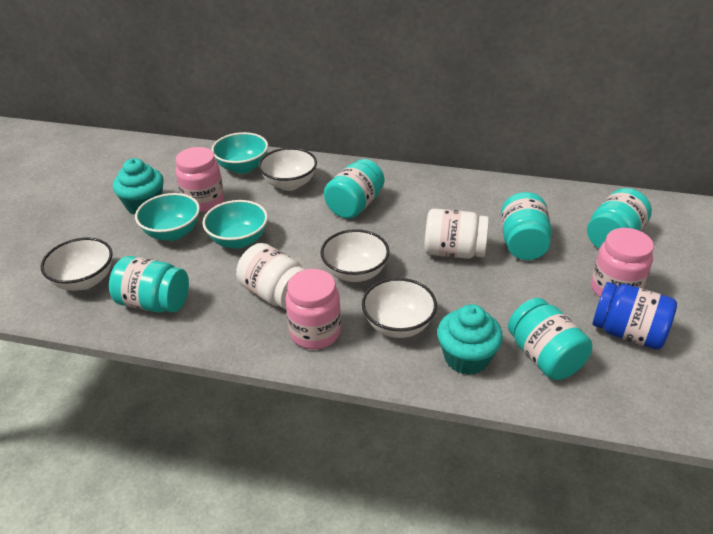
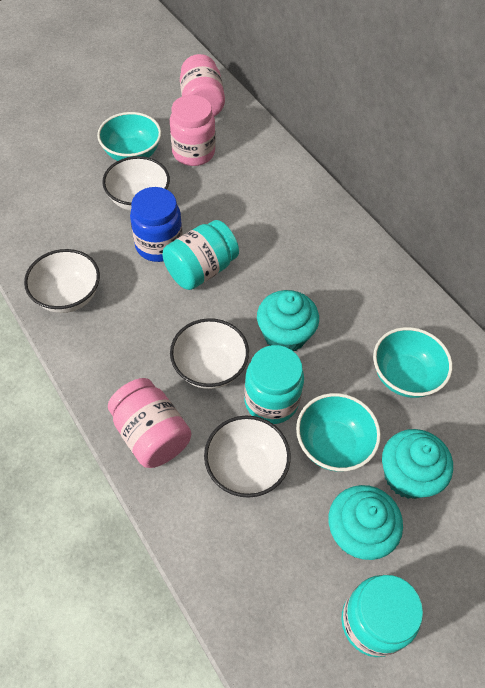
turquoise cupcake: 2 -> 3
turquoise jar: 5 -> 3
white jar: 2 -> 0

